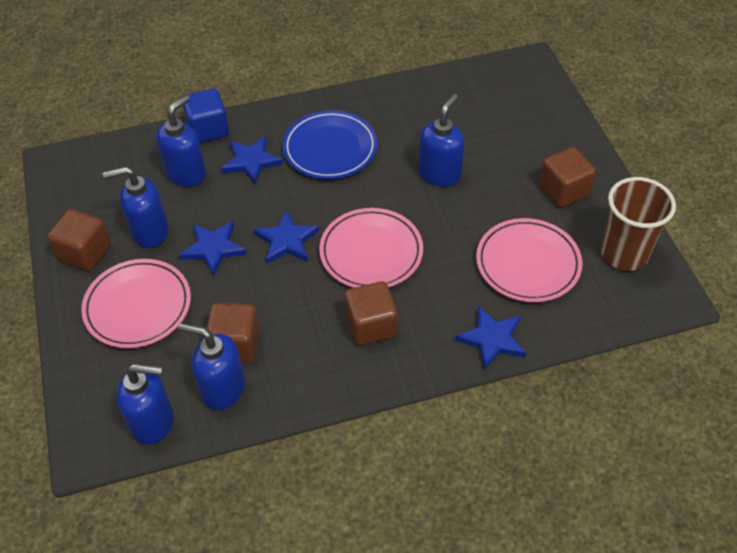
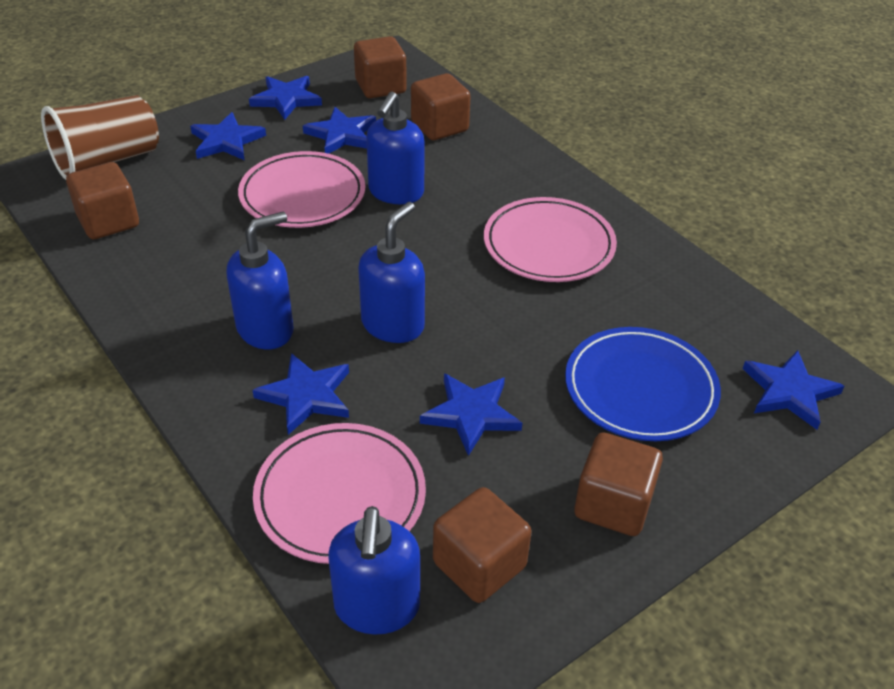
blue cube: 1 -> 0
blue soap dispenser: 5 -> 4
blue star: 4 -> 6
brown cube: 4 -> 5

